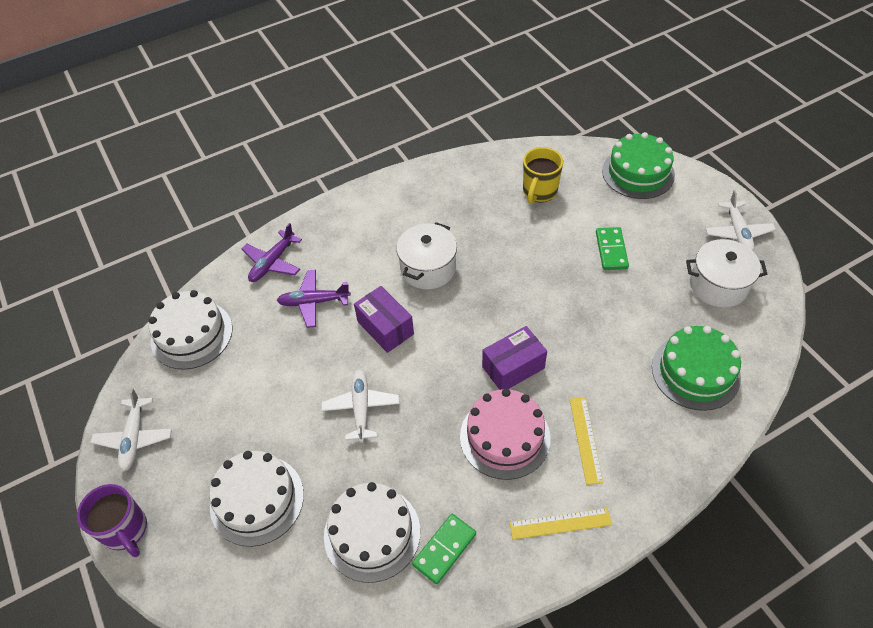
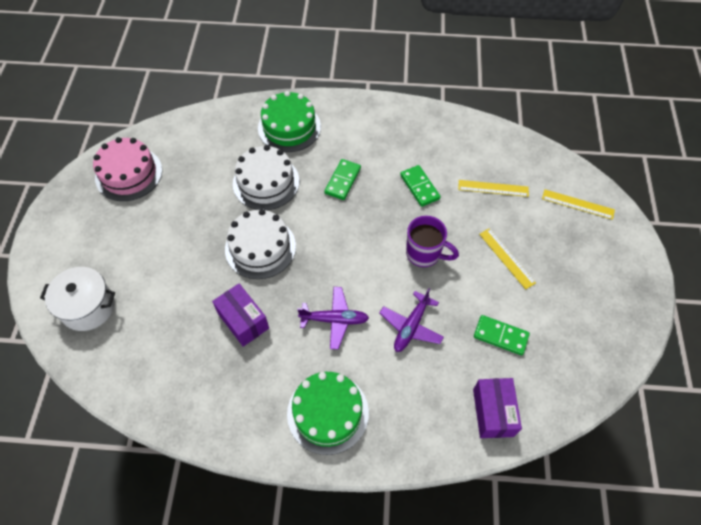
green domino: 2 -> 3
white cake: 3 -> 2
white plane: 3 -> 0
white pot: 2 -> 1
yellow mug: 1 -> 0
yellow ruler: 2 -> 3

